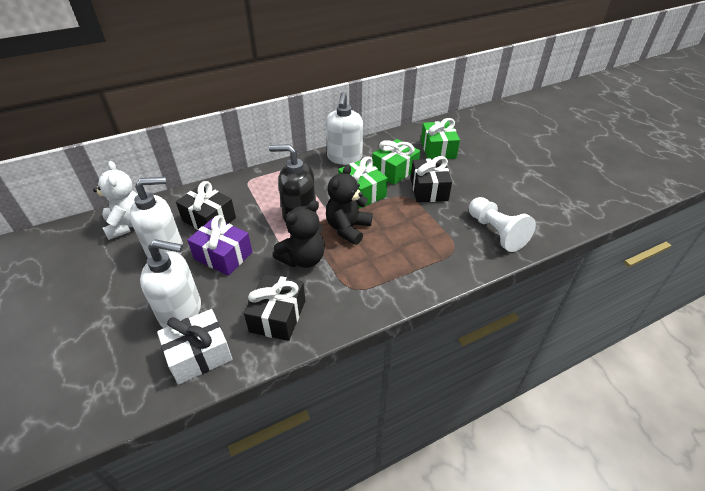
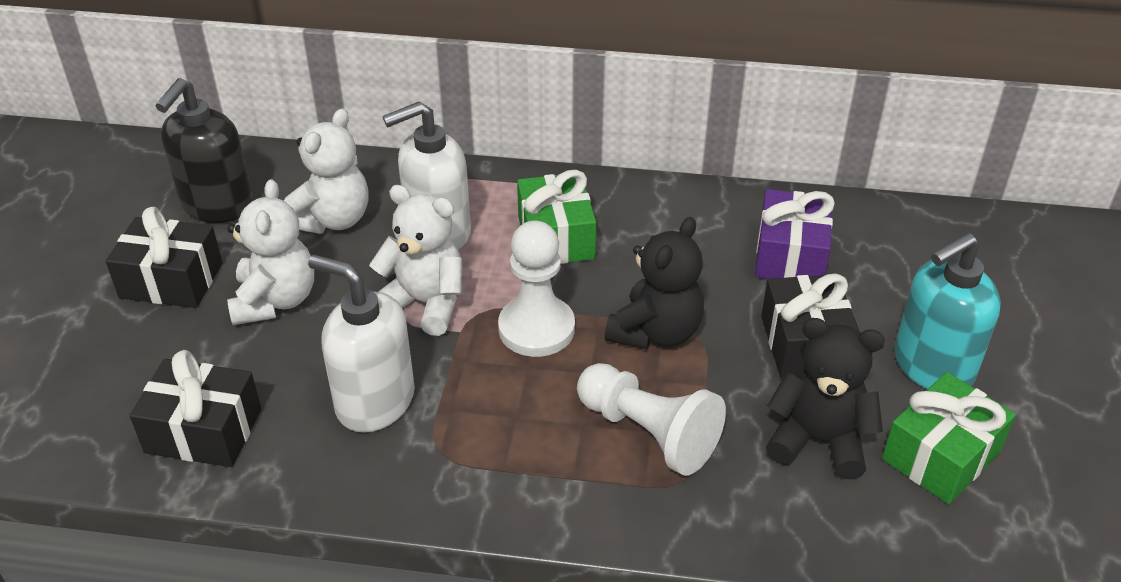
green gift: 3 -> 2
turquoise soap dispenser: 0 -> 1
white gift: 1 -> 0
white pawn: 1 -> 2
white soap dispenser: 3 -> 2
white teddy bear: 1 -> 3

